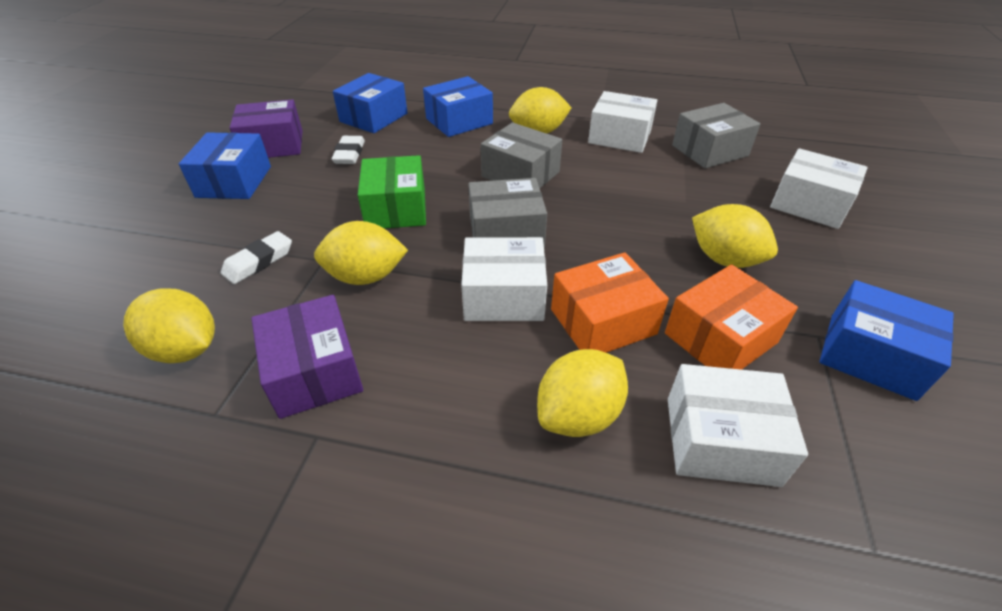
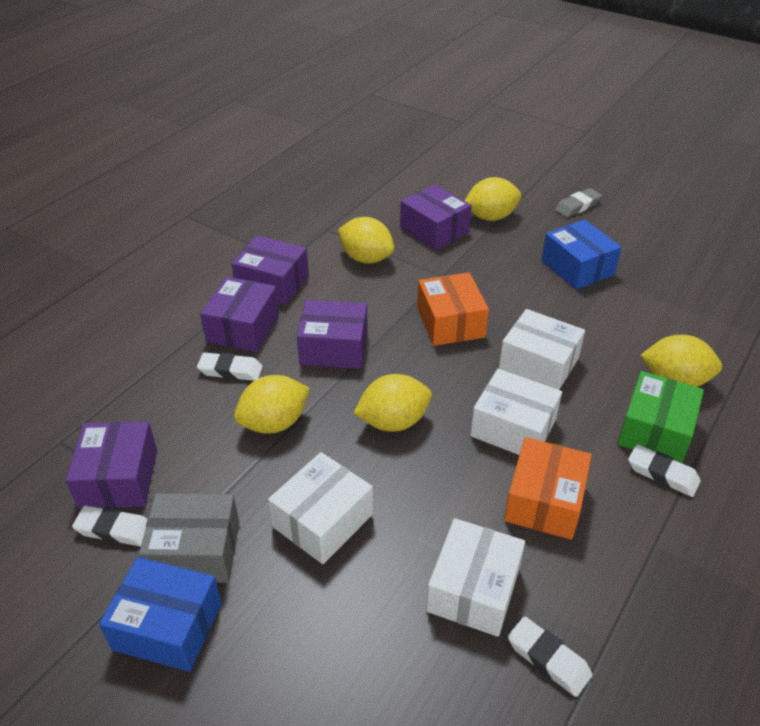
blue box: 4 -> 2
grey box: 3 -> 1
grey eraser: 0 -> 1
purple box: 2 -> 5
white eraser: 2 -> 4

